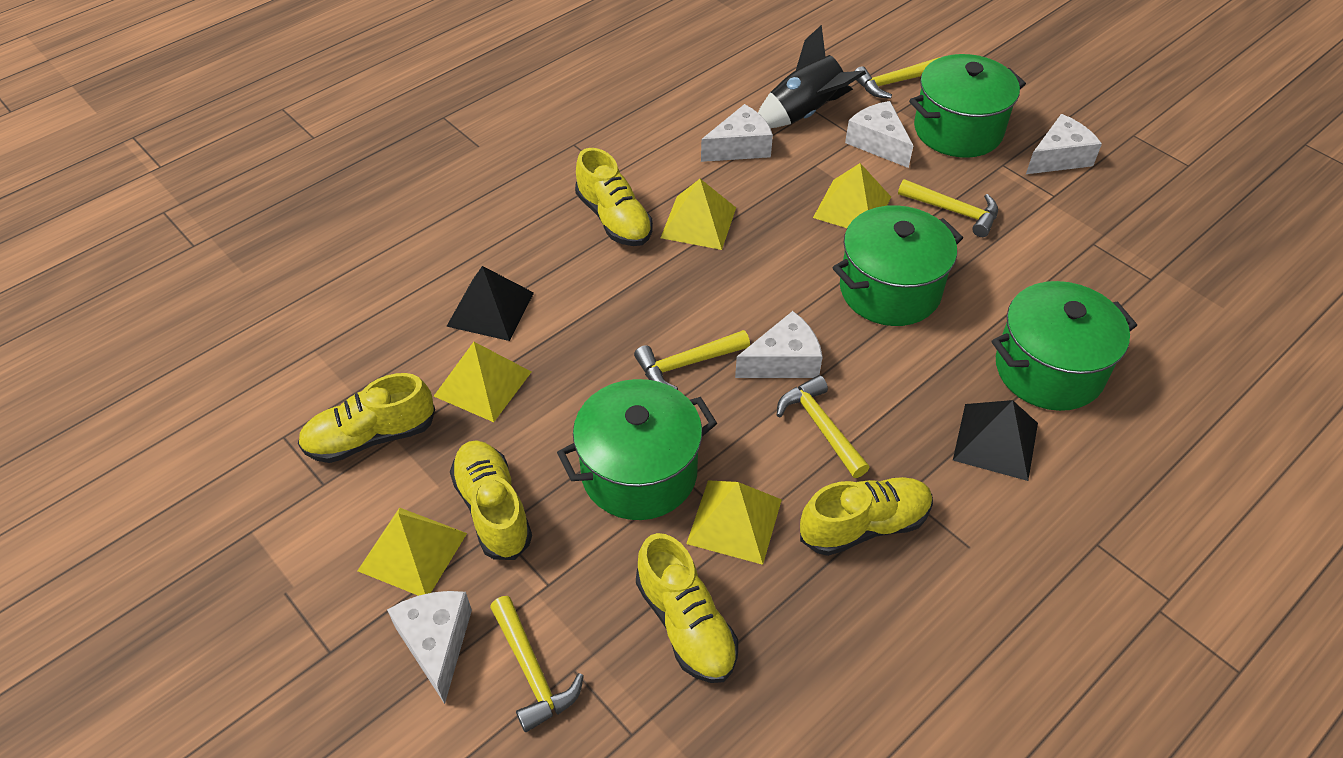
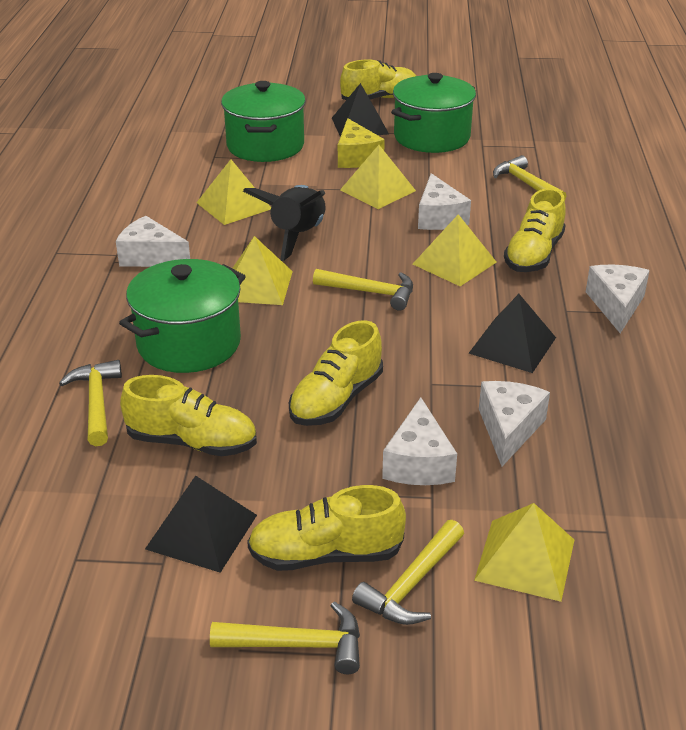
black pyramid: 2 -> 3
green pot: 4 -> 3
yellow cheese: 0 -> 1

